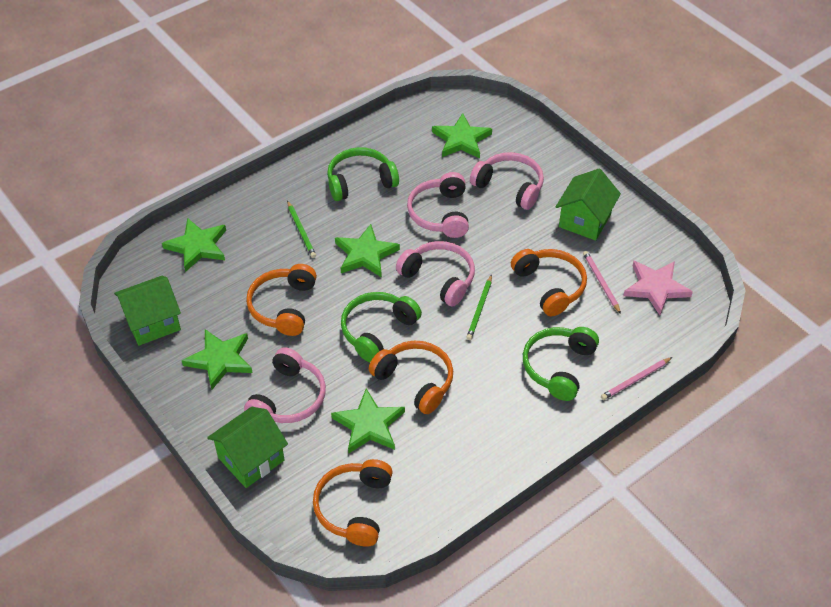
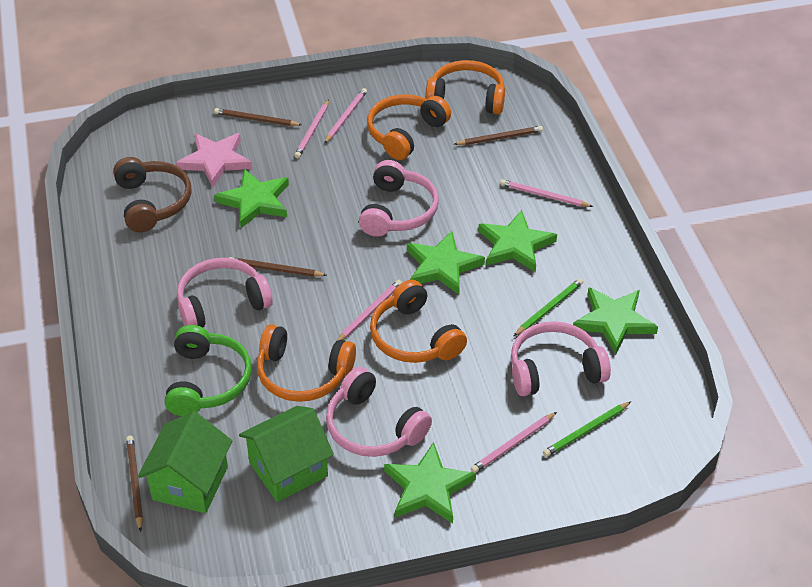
brown headphones: 0 -> 1
brown pencil: 0 -> 4
green headphones: 3 -> 1
green house: 3 -> 2
pink pencil: 2 -> 5

